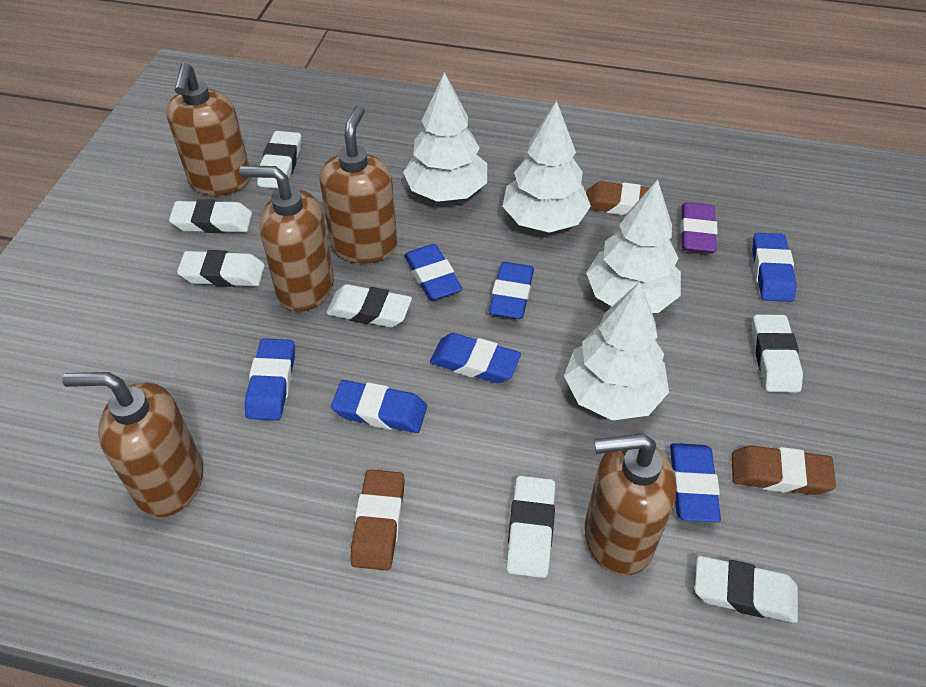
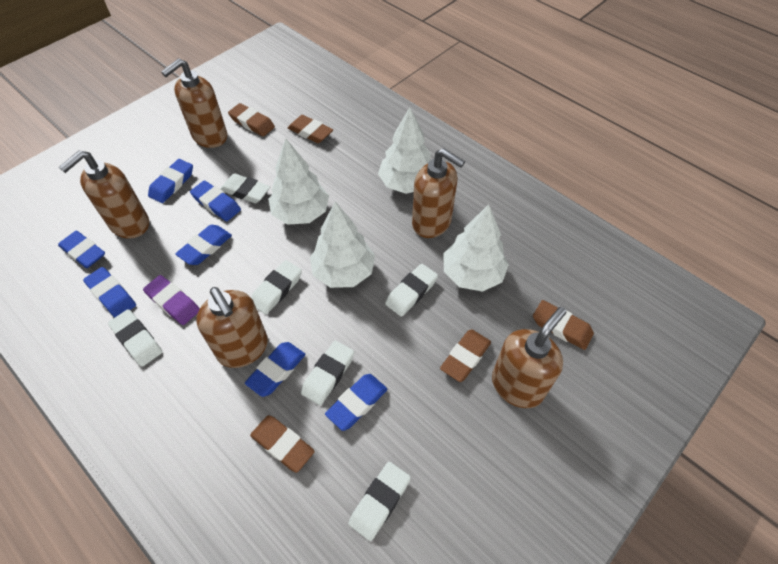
brown eraser: 3 -> 5
white eraser: 7 -> 6

